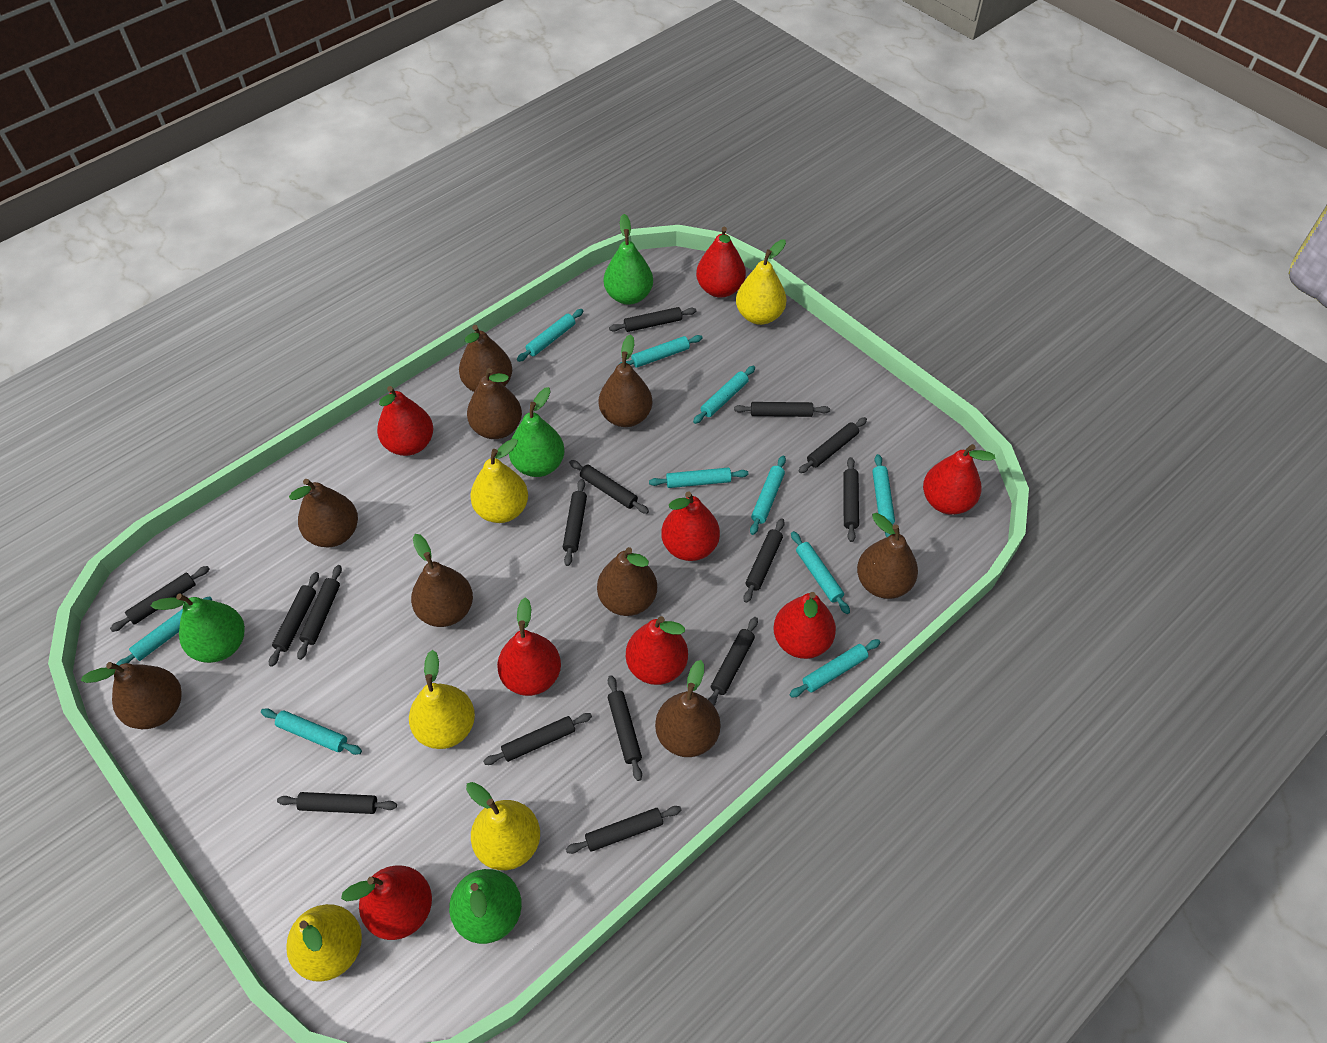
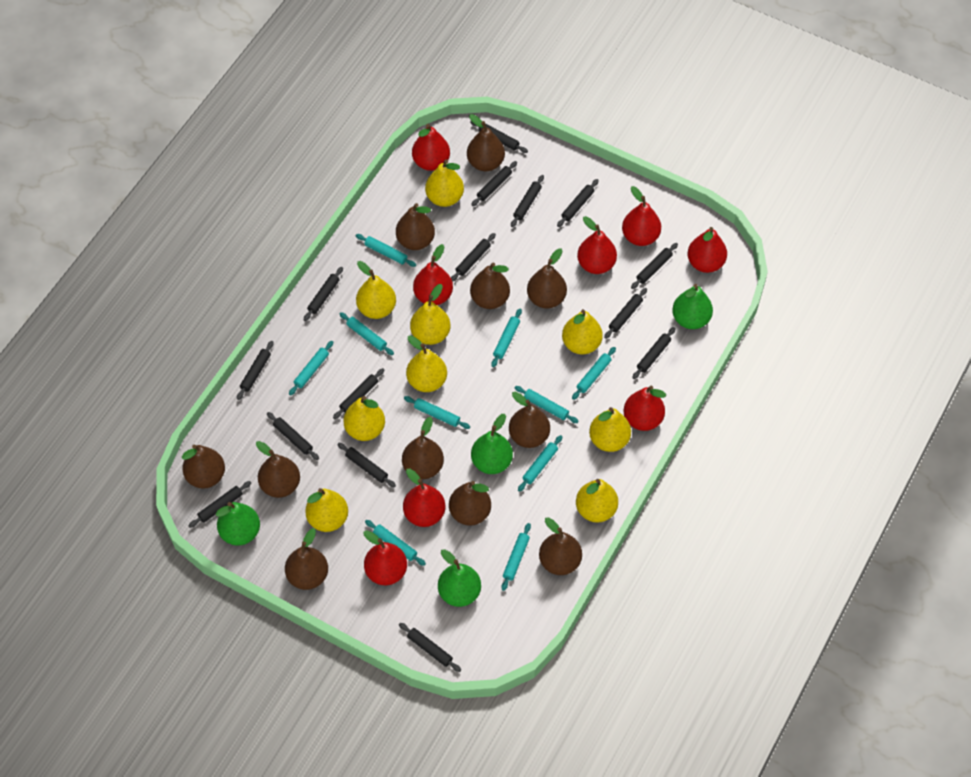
brown pear: 9 -> 11
yellow pear: 5 -> 9

